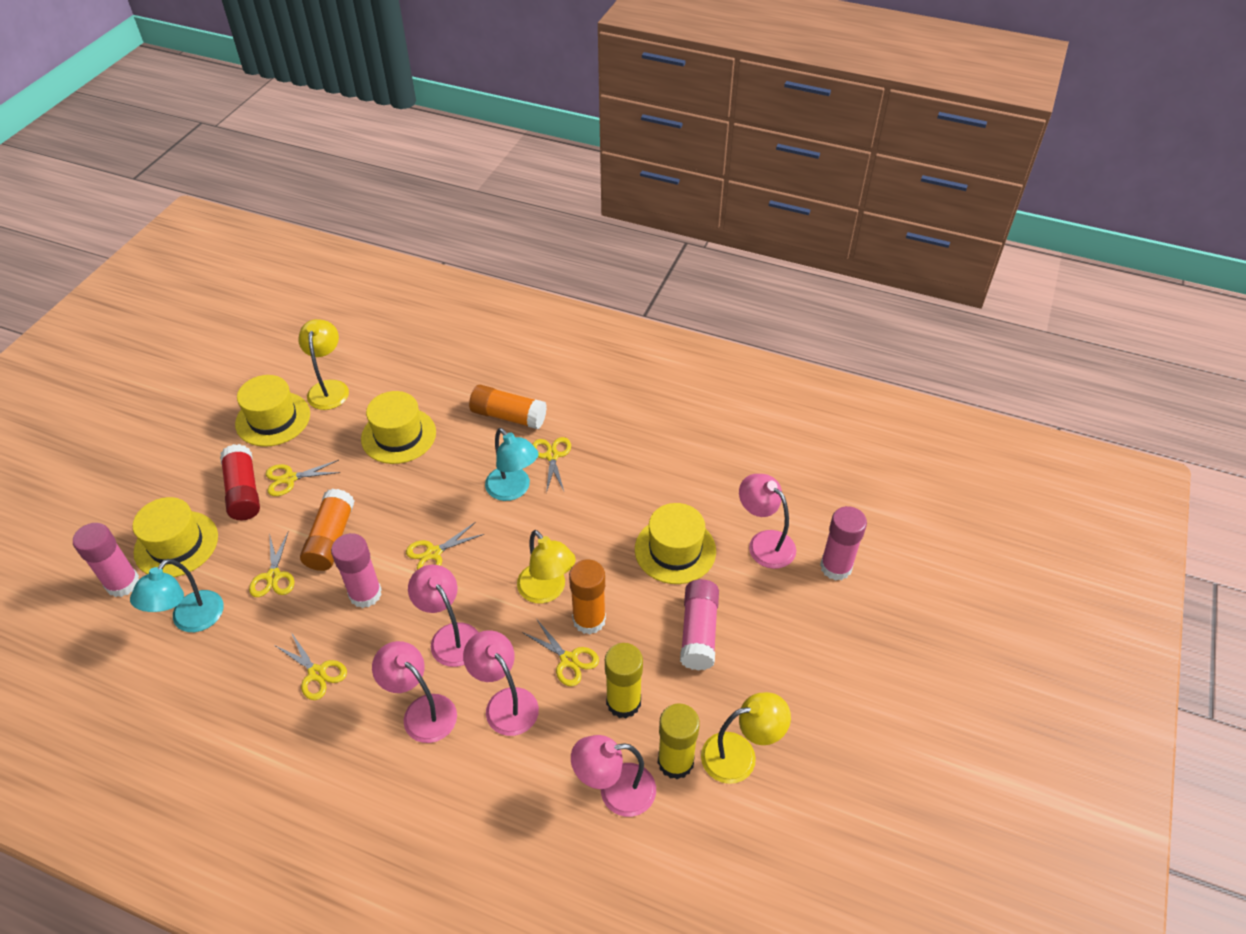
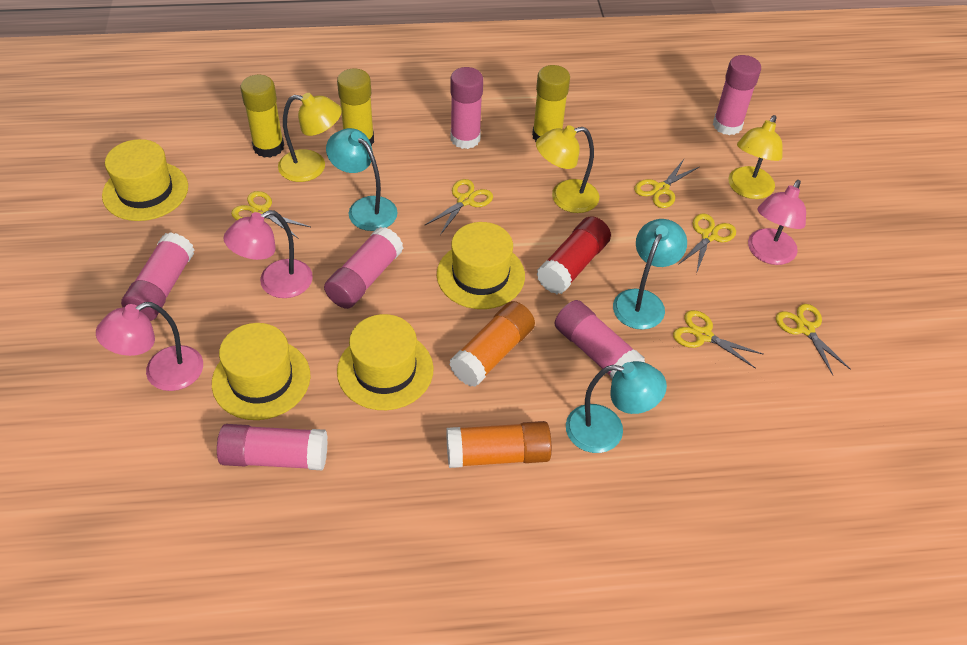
orange glue stick: 3 -> 2
pink glue stick: 4 -> 6
pink lamp: 5 -> 3
turquoise lamp: 2 -> 3
yellow glue stick: 2 -> 3

